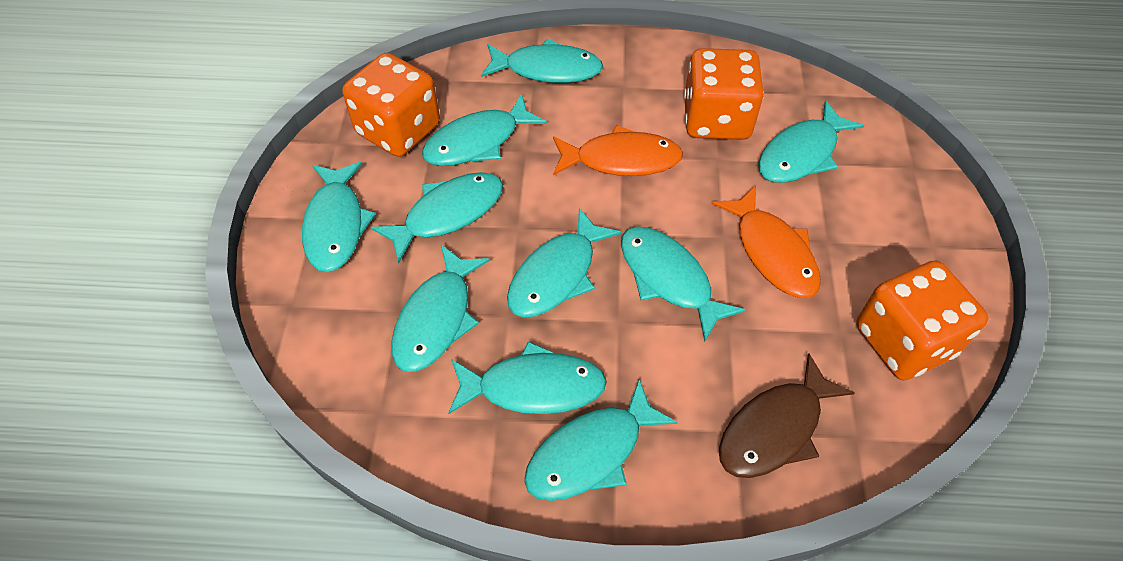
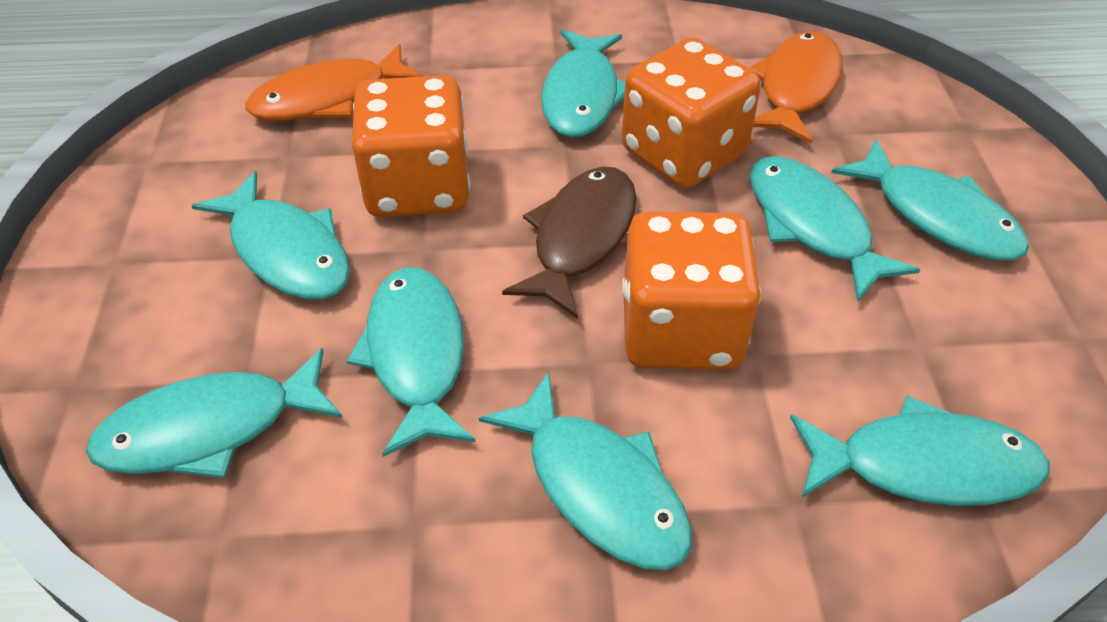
turquoise fish: 10 -> 8

